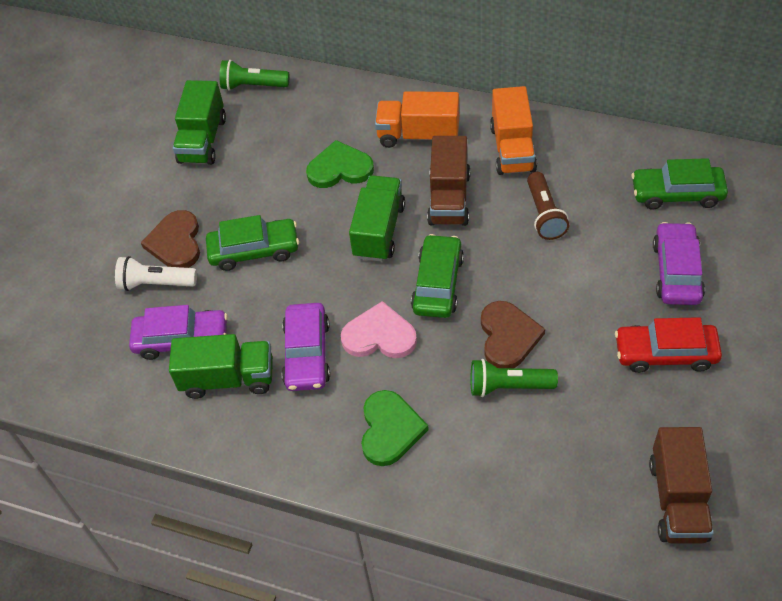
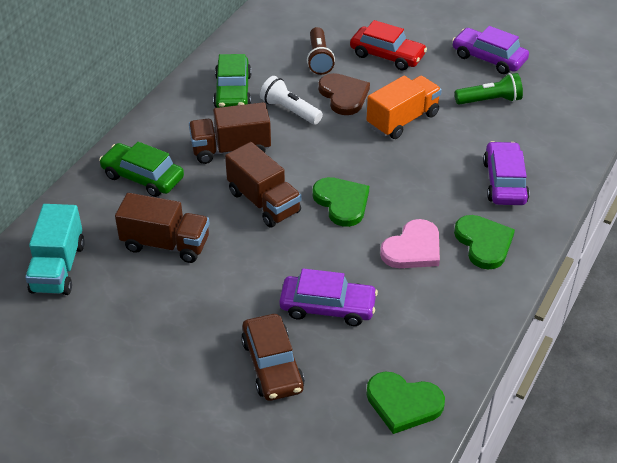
brown car: 0 -> 1
brown heart: 2 -> 1
brown truck: 2 -> 3
green car: 3 -> 2
green flashlight: 2 -> 1
green heart: 2 -> 3
green truck: 3 -> 0
orange truck: 2 -> 1
turquoise truck: 0 -> 1

